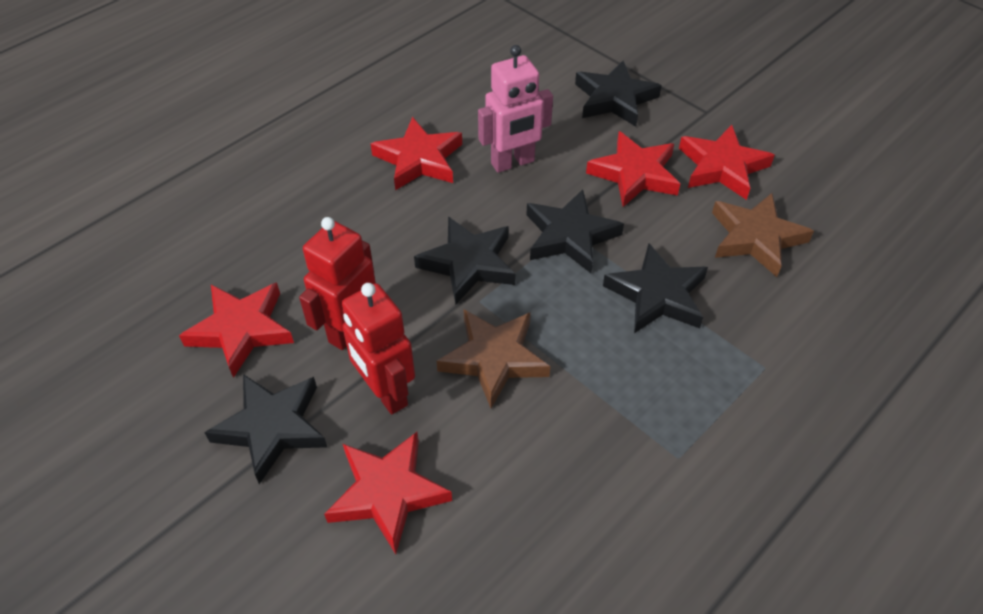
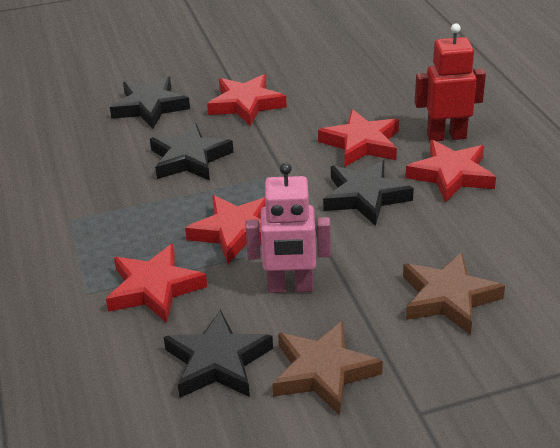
black star: 5 -> 4
red robot: 2 -> 1

